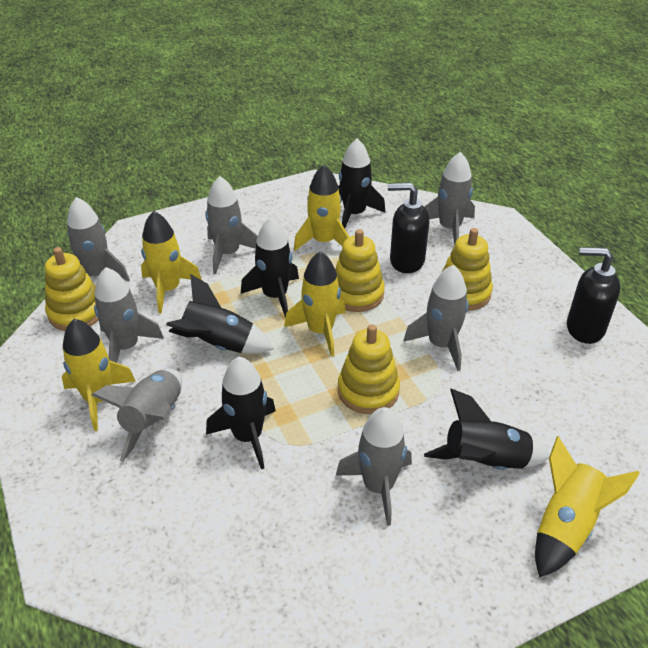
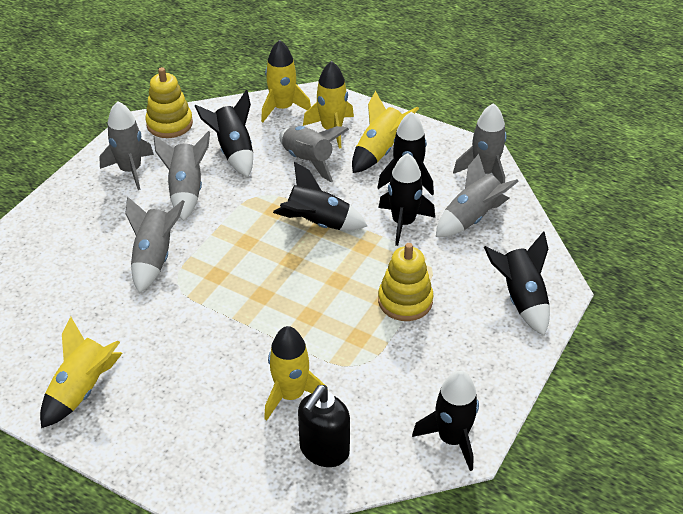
black rocket: 5 -> 6
black soap dispenser: 2 -> 1
grey rocket: 7 -> 6
yellow stacking toy: 4 -> 2

